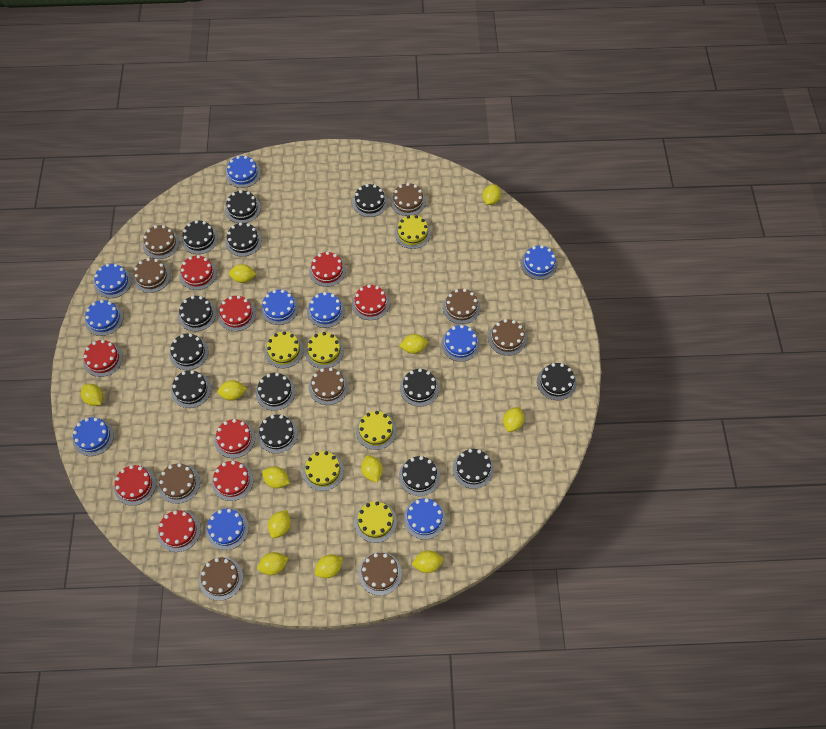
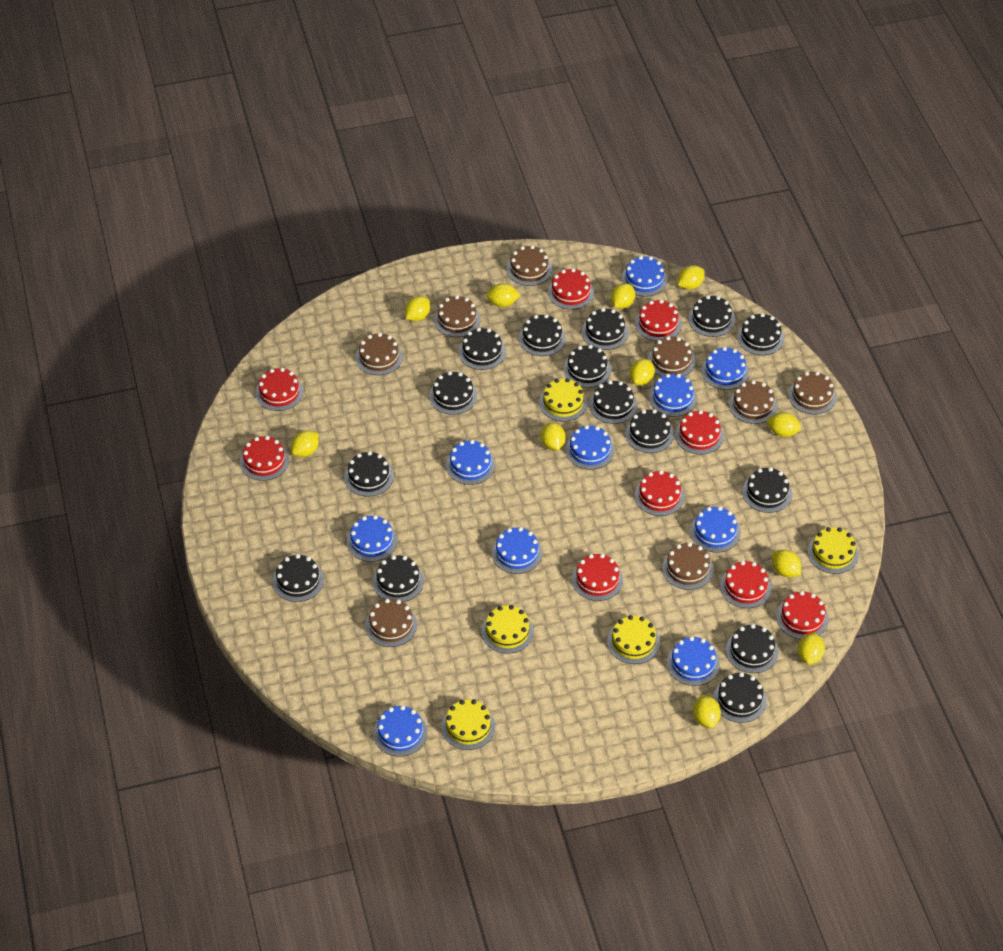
black cake: 13 -> 15
brown cake: 9 -> 8
yellow cake: 6 -> 5
yellow lemon: 12 -> 11

